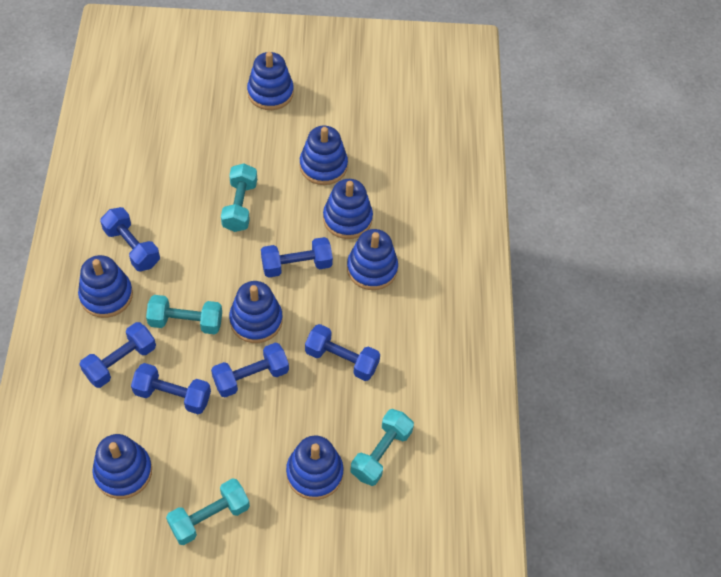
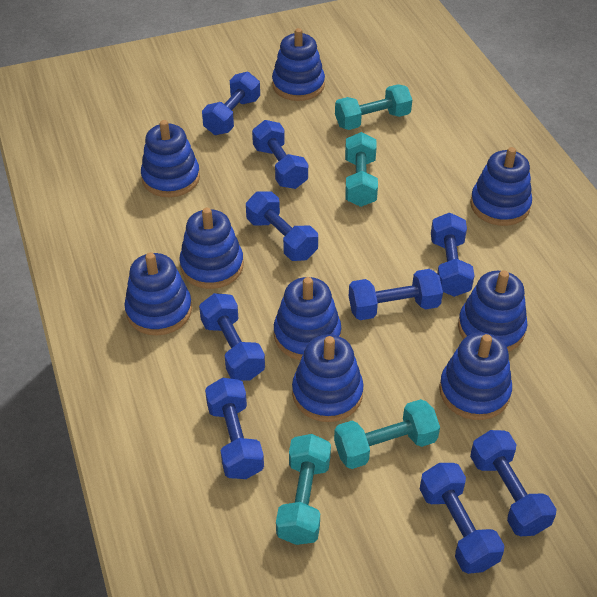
blue dumbbell: 6 -> 9
blue stacking toy: 8 -> 9

